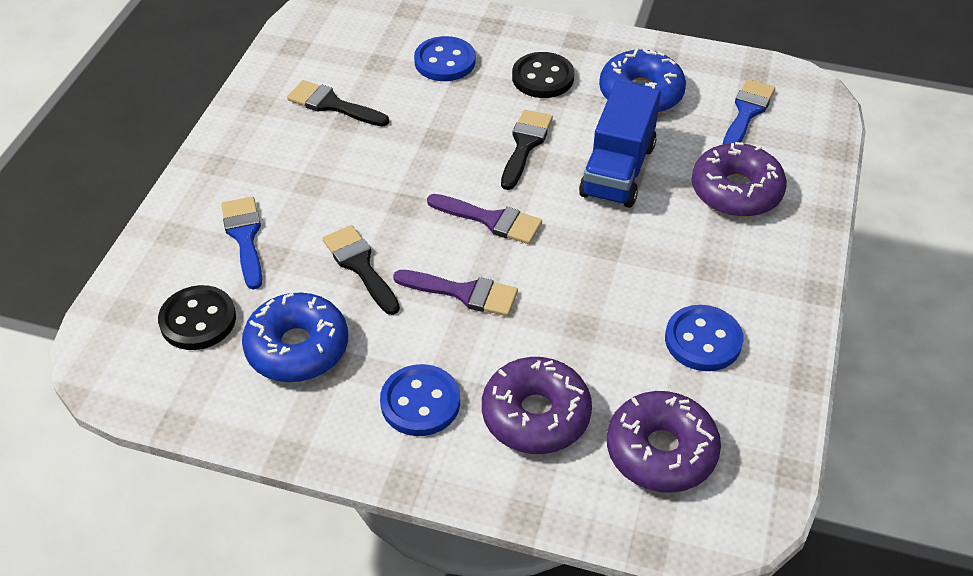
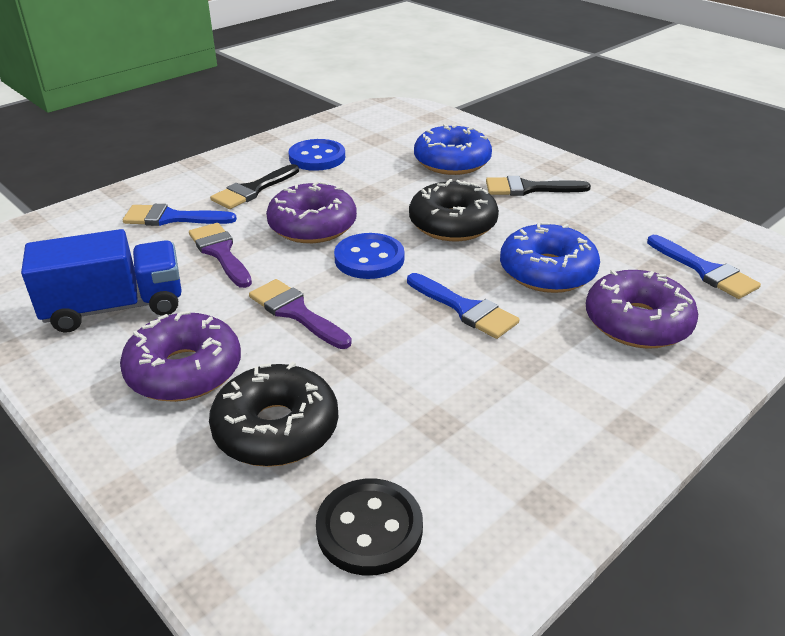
black brush: 3 -> 2
black button: 2 -> 1
black donut: 0 -> 2
blue brush: 2 -> 3
blue button: 3 -> 2

